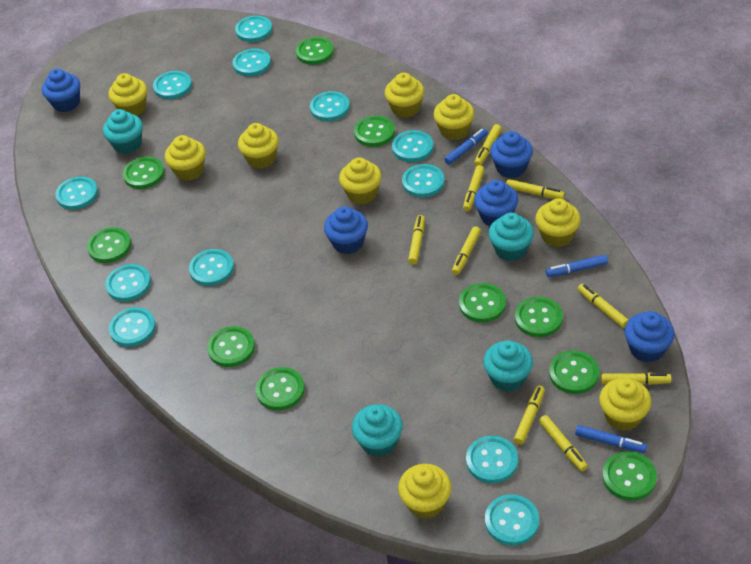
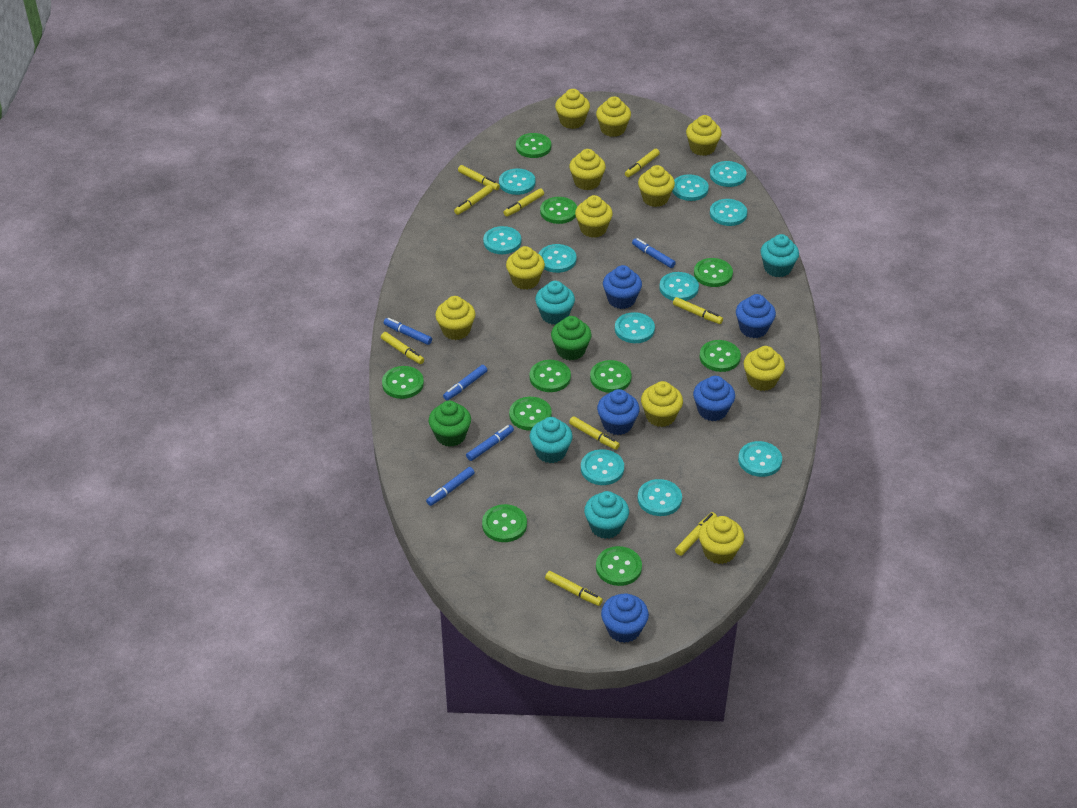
blue marker: 3 -> 5
green cupcake: 0 -> 2
turquoise button: 12 -> 11
yellow cupcake: 9 -> 11

